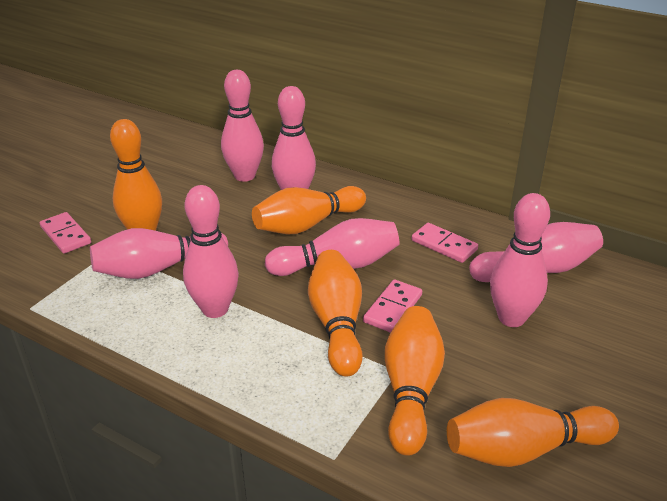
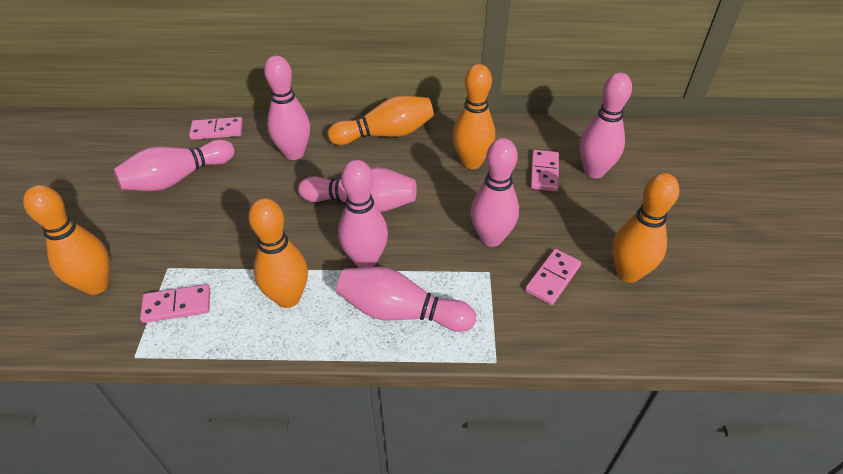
pink domino: 3 -> 4

